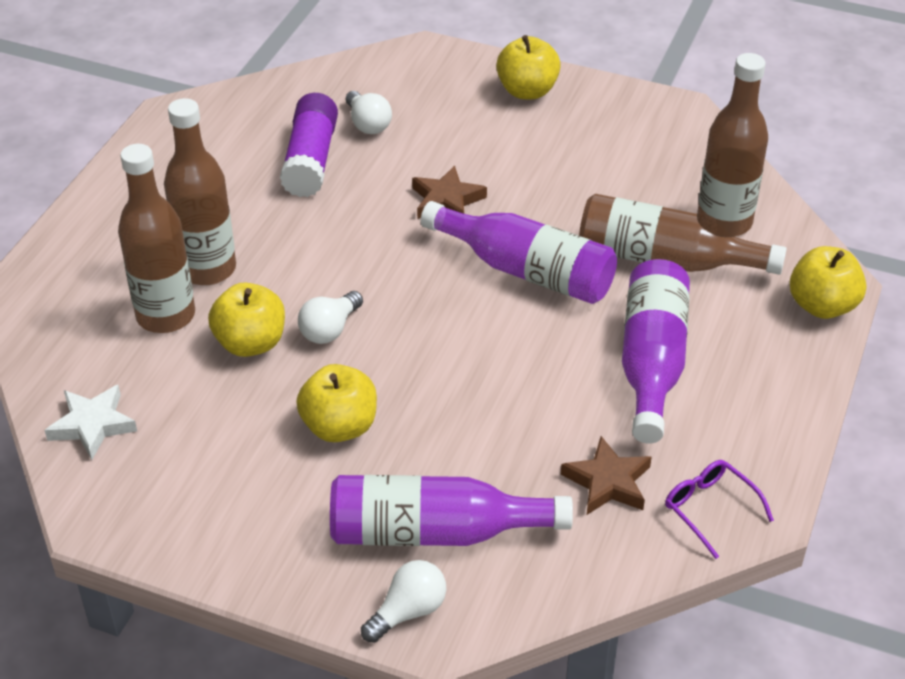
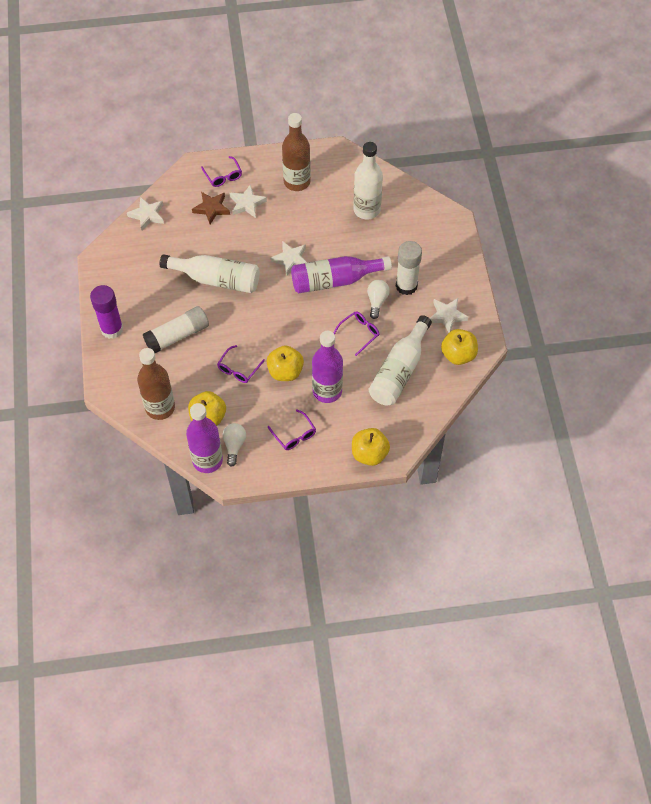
brown bottle: 4 -> 2
brown star: 2 -> 1
purple glasses: 1 -> 4
white bottle: 0 -> 3
white glue stick: 0 -> 2
white light bulb: 3 -> 2
white star: 1 -> 4

